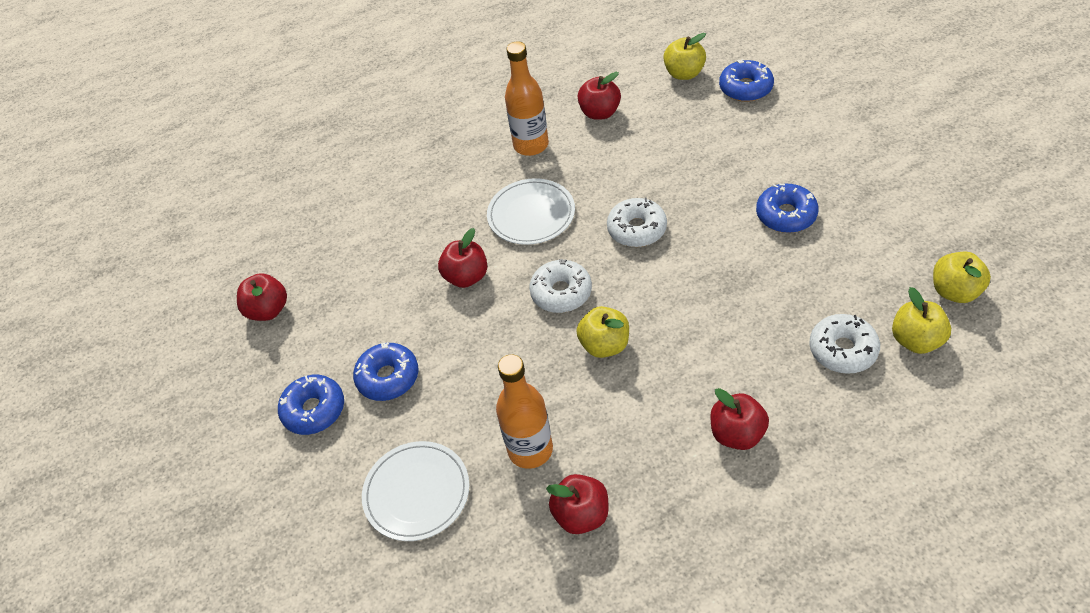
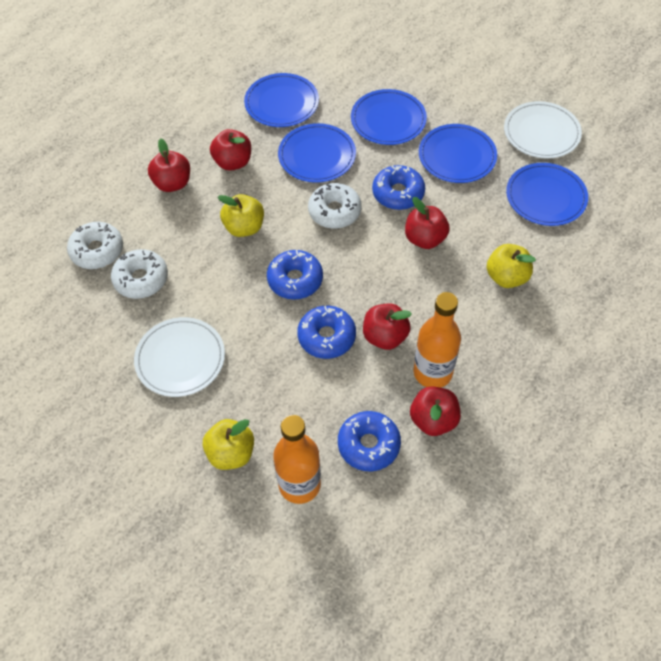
blue plate: 0 -> 5
yellow apple: 4 -> 3

